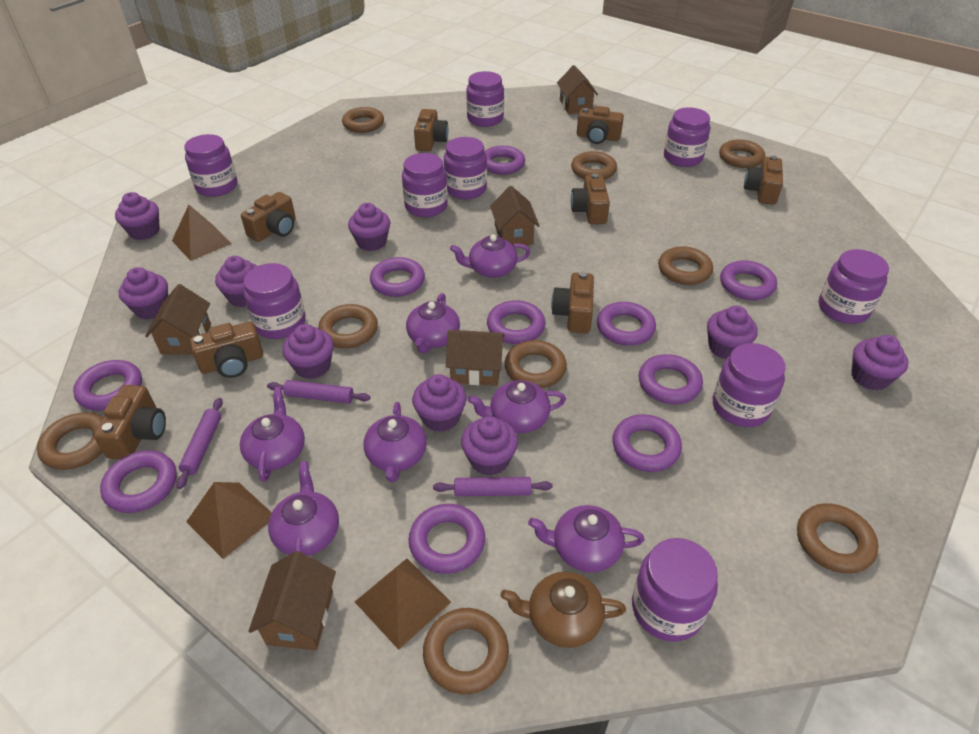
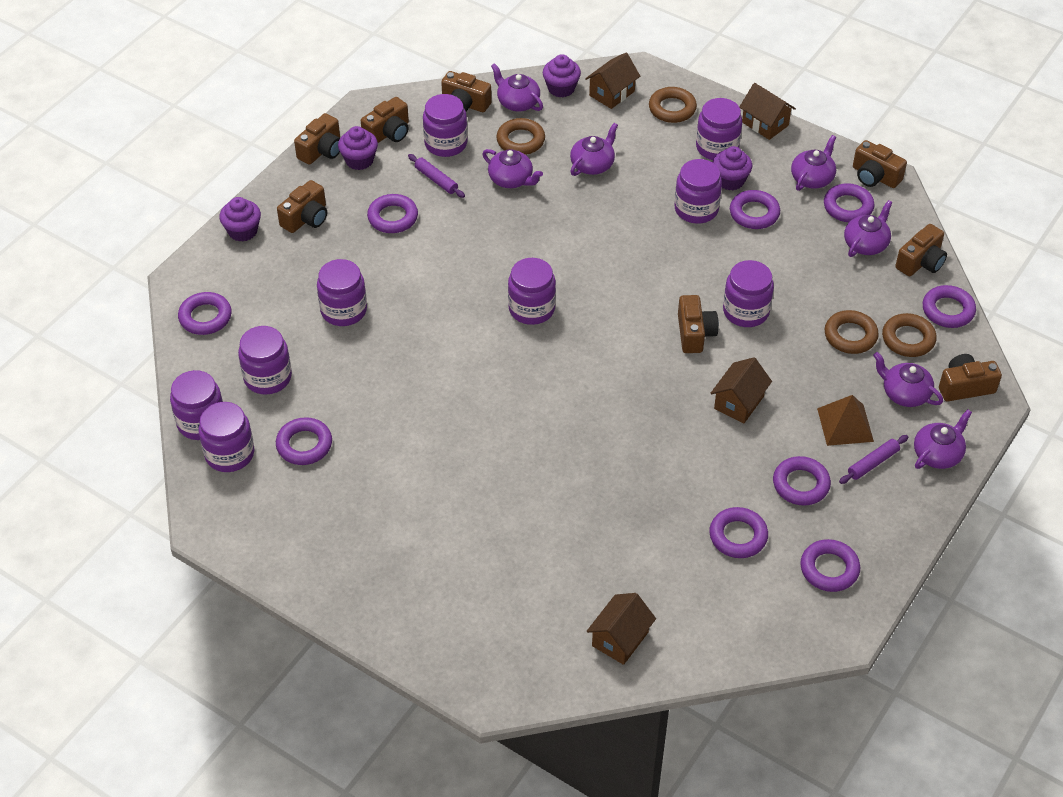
brown house: 5 -> 4
brown pyramid: 3 -> 1
brown ring: 9 -> 4
brown teapot: 1 -> 0
purple cupcake: 9 -> 4
purple ring: 10 -> 9
purple rolling pin: 3 -> 2

